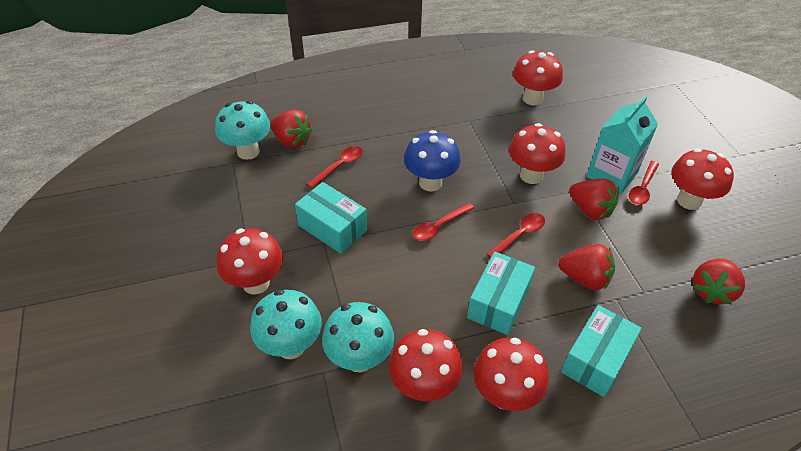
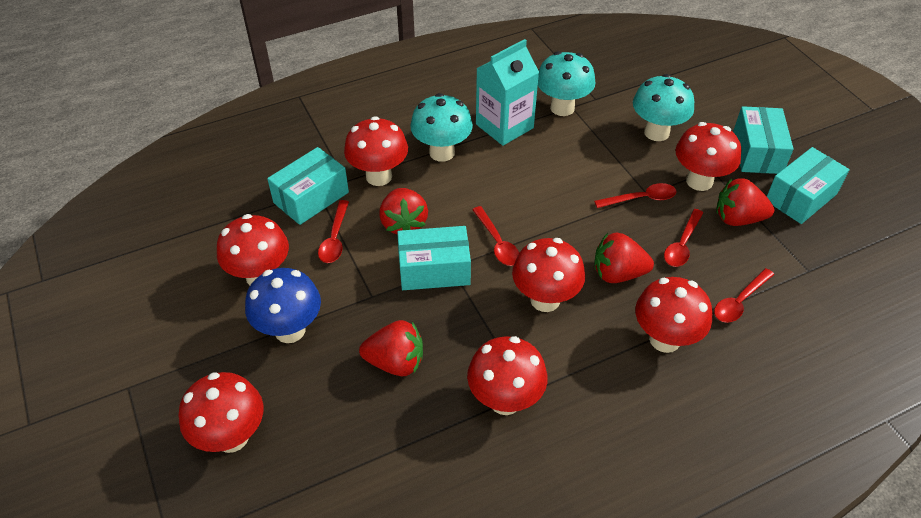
red mushroom: 6 -> 7
red spoon: 4 -> 5
turquoise box: 3 -> 4

